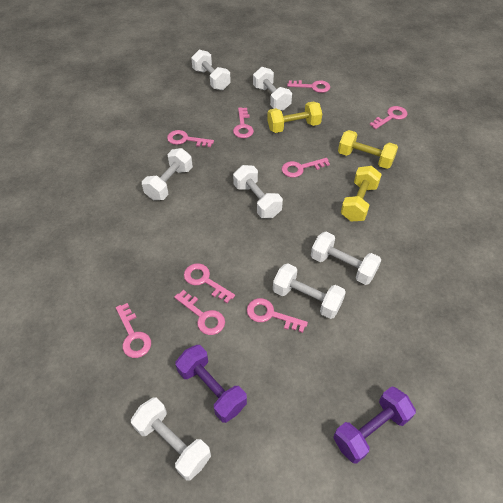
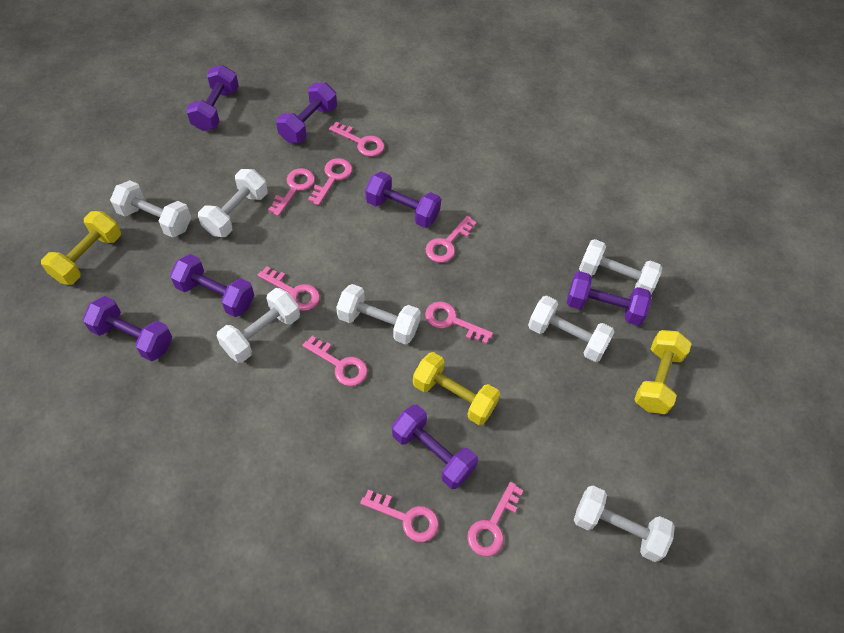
purple dumbbell: 2 -> 7

